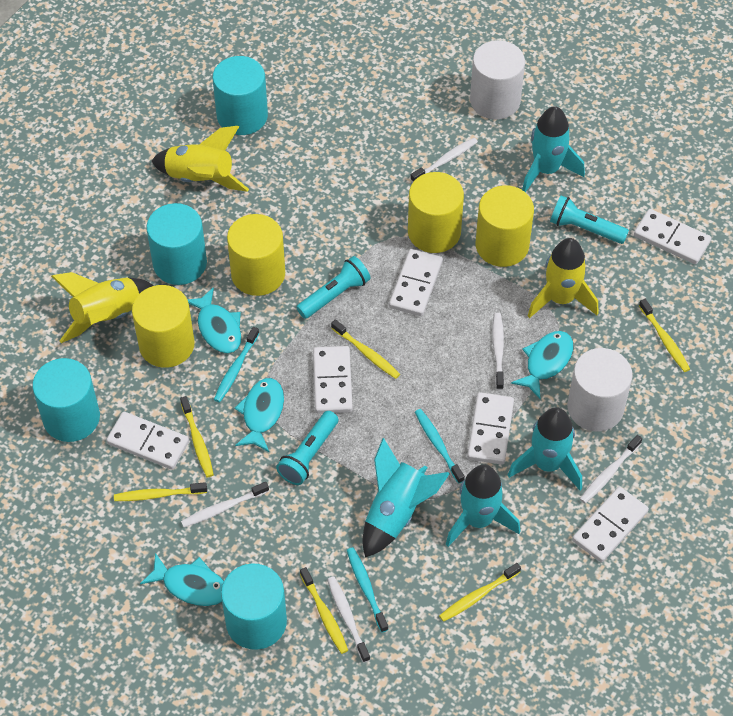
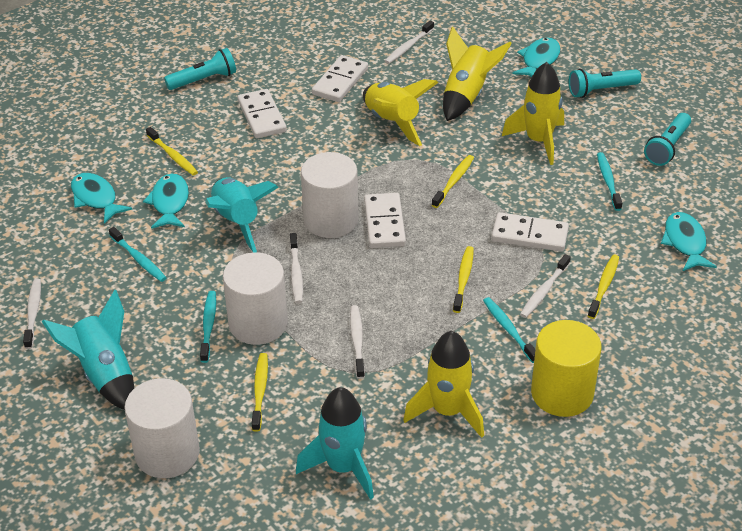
turquoise cylinder: 4 -> 0
turquoise rocket: 4 -> 3
turquoise toothbrush: 3 -> 4
white cylinder: 2 -> 3
white domino: 6 -> 4
yellow cylinder: 4 -> 1
yellow rocket: 3 -> 4
yellow toothbrush: 6 -> 5

